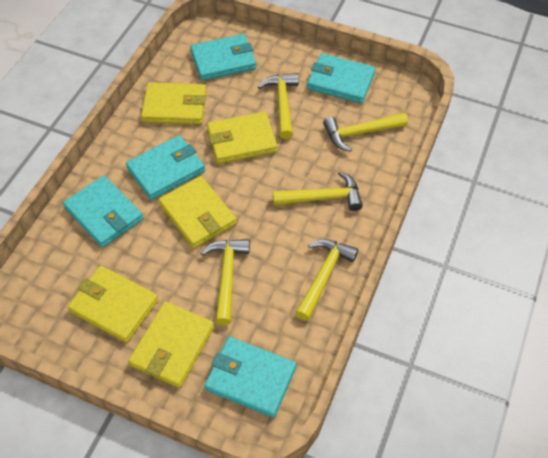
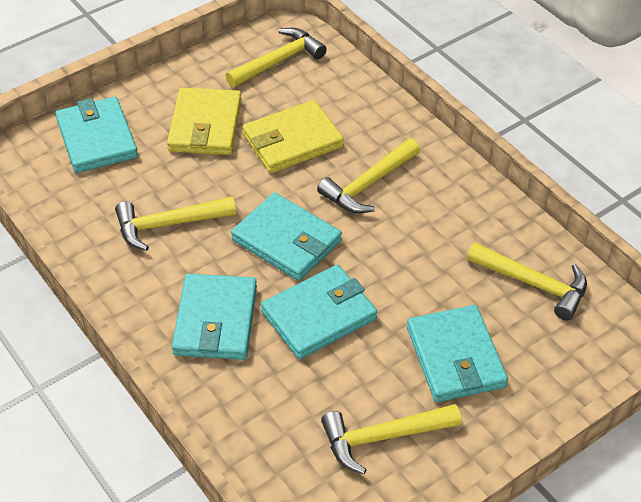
yellow wallet: 5 -> 2

